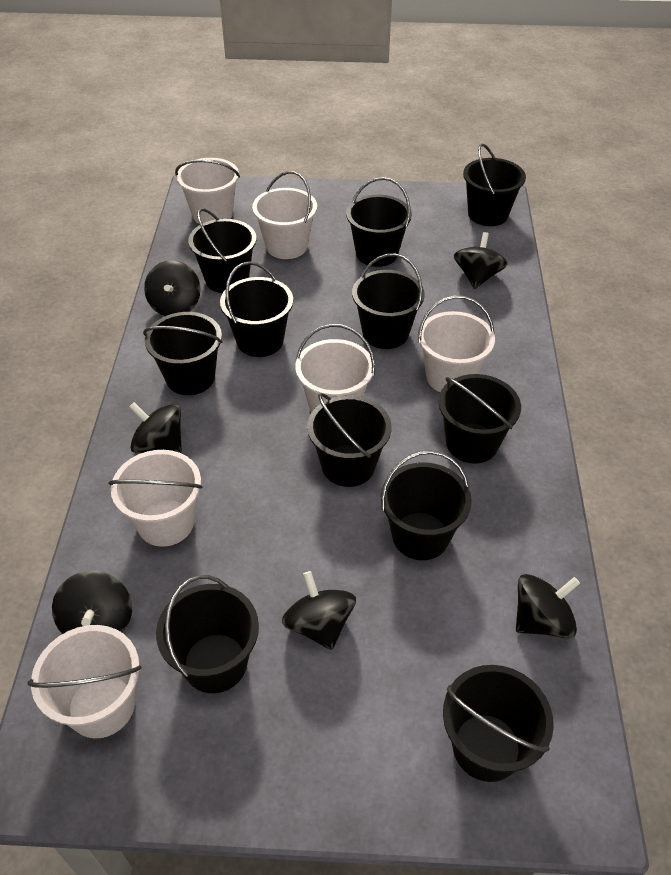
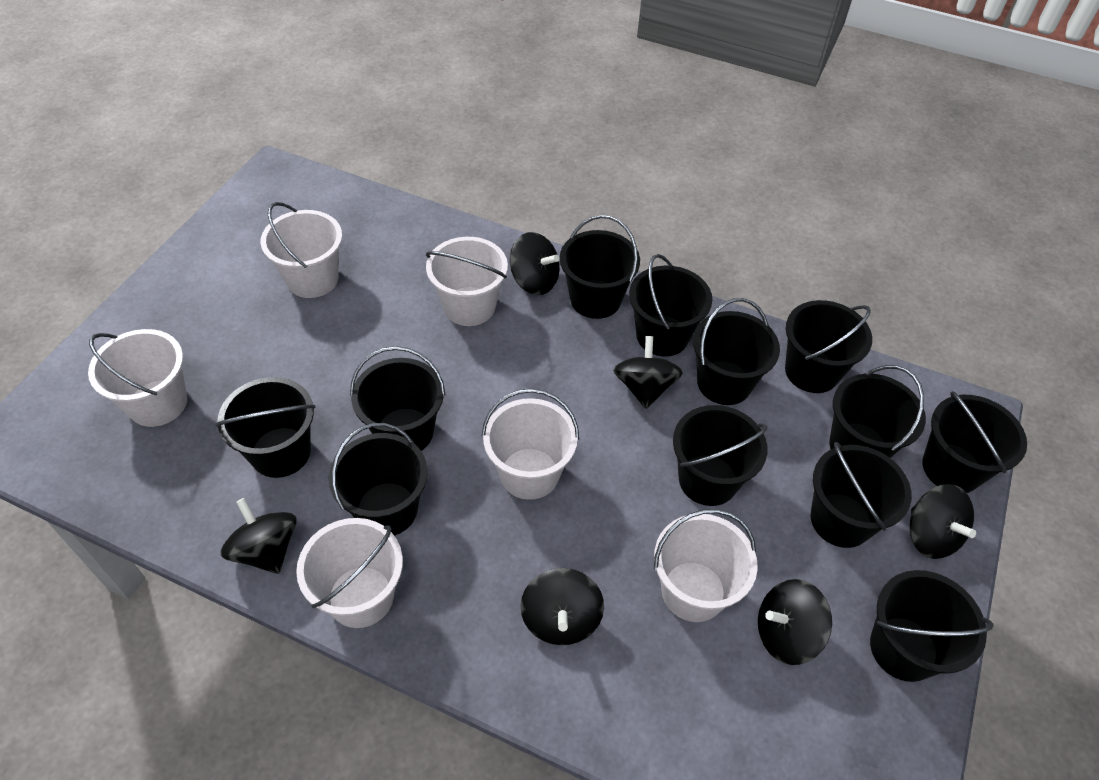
black bucket: 11 -> 12

